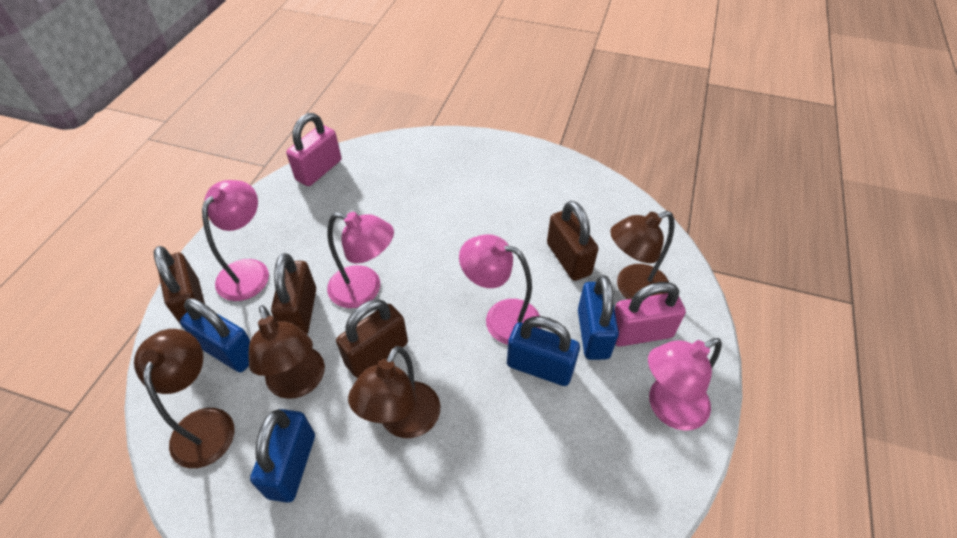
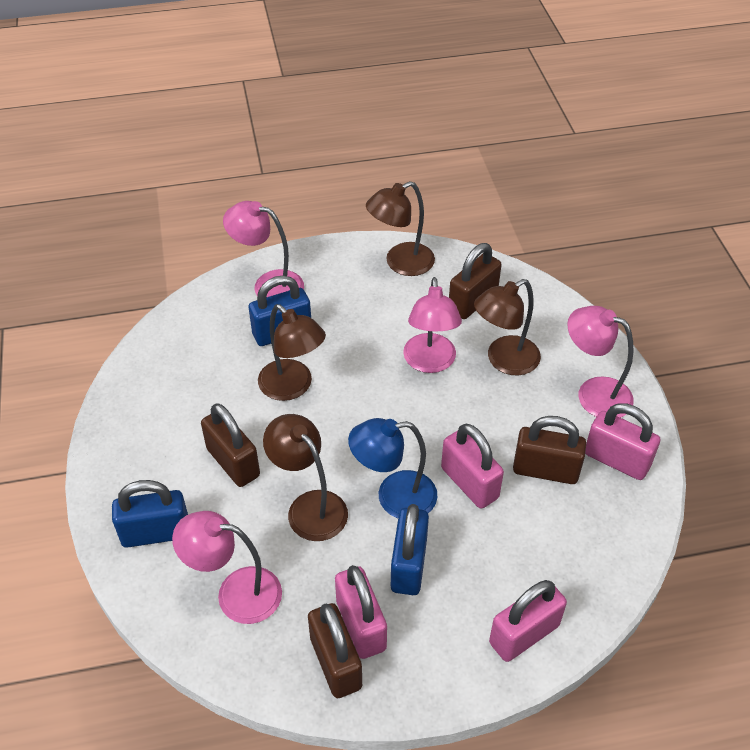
blue lamp: 0 -> 1
blue padlock: 4 -> 3
pink padlock: 2 -> 4

